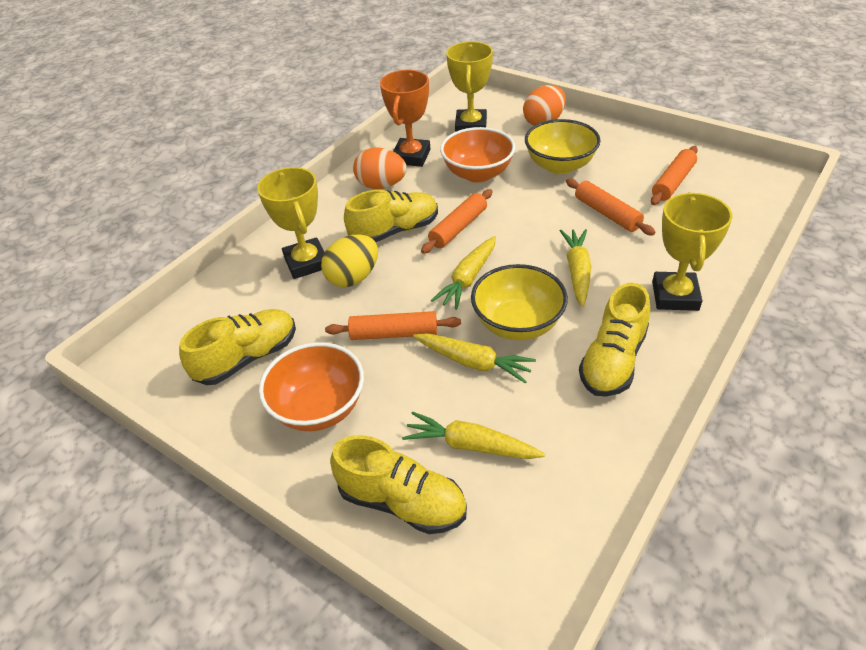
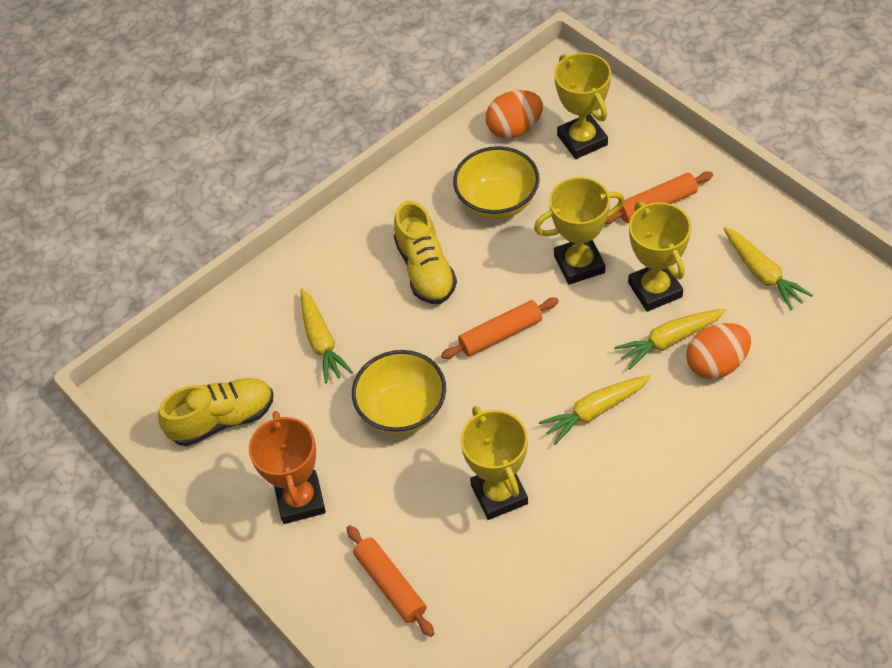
orange bowl: 2 -> 0
orange rolling pin: 4 -> 3
yellow egg: 1 -> 0
yellow shoe: 4 -> 2
yellow trophy: 3 -> 4

